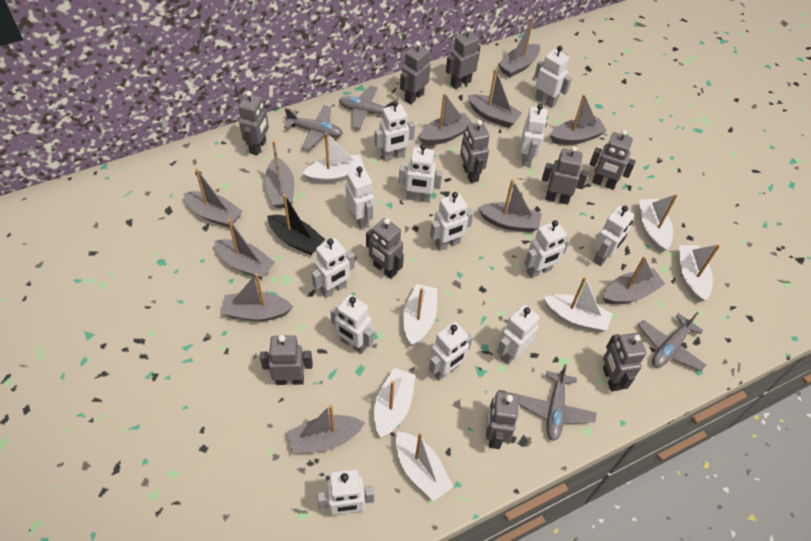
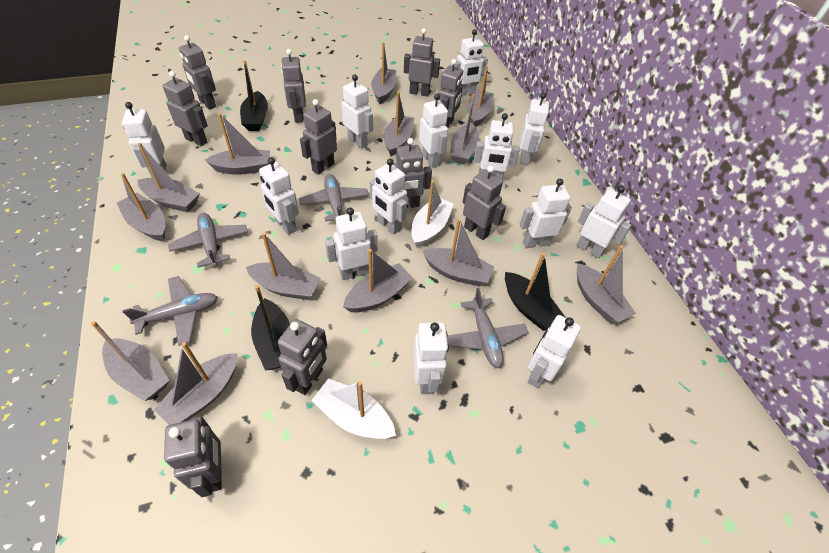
black boat: 1 -> 3
grey boat: 11 -> 13
white boat: 7 -> 2

